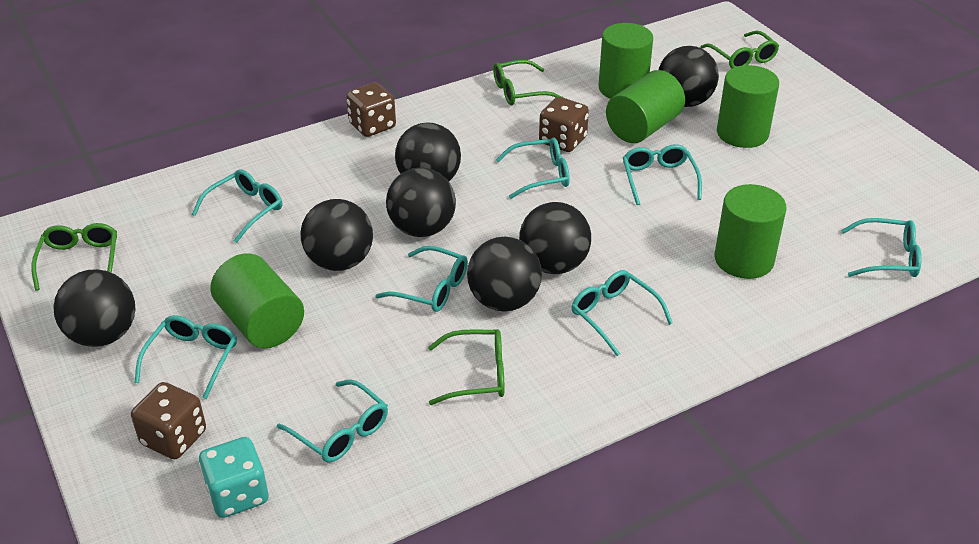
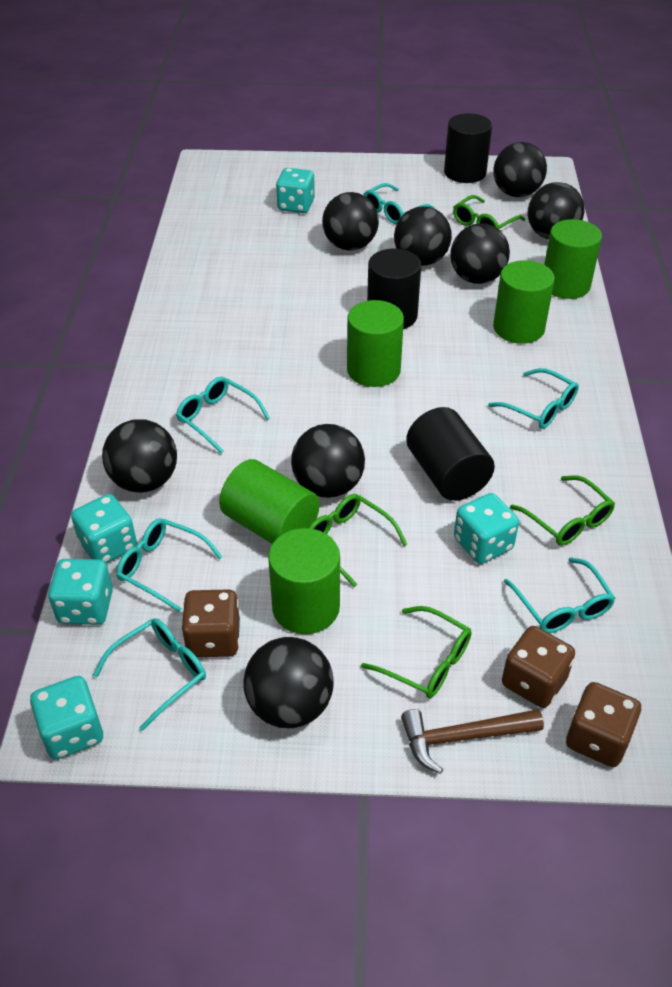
black ball: 7 -> 8
black cylinder: 0 -> 3
brown hammer: 0 -> 1
turquoise dice: 1 -> 5
turquoise glasses: 8 -> 6

